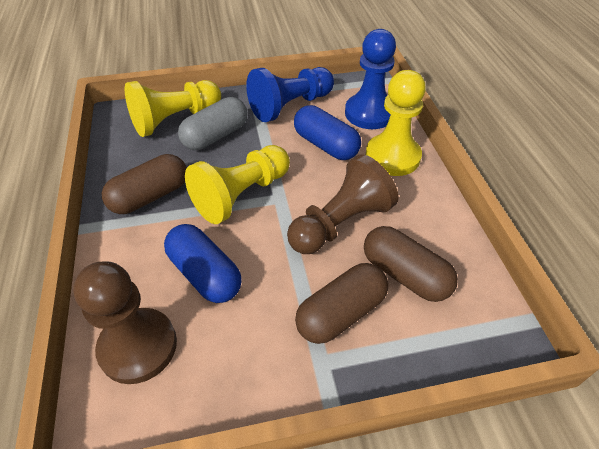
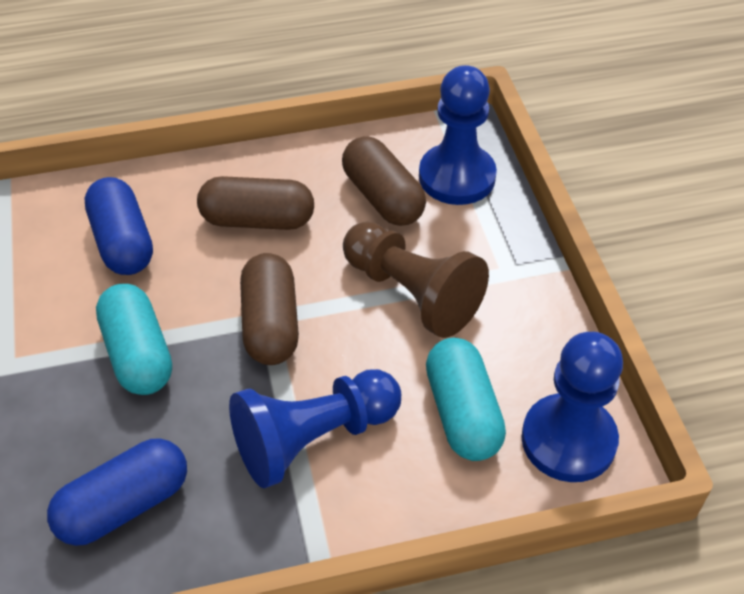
blue pawn: 2 -> 3
brown pawn: 2 -> 1
grey capsule: 1 -> 0
turquoise capsule: 0 -> 2
yellow pawn: 3 -> 0

